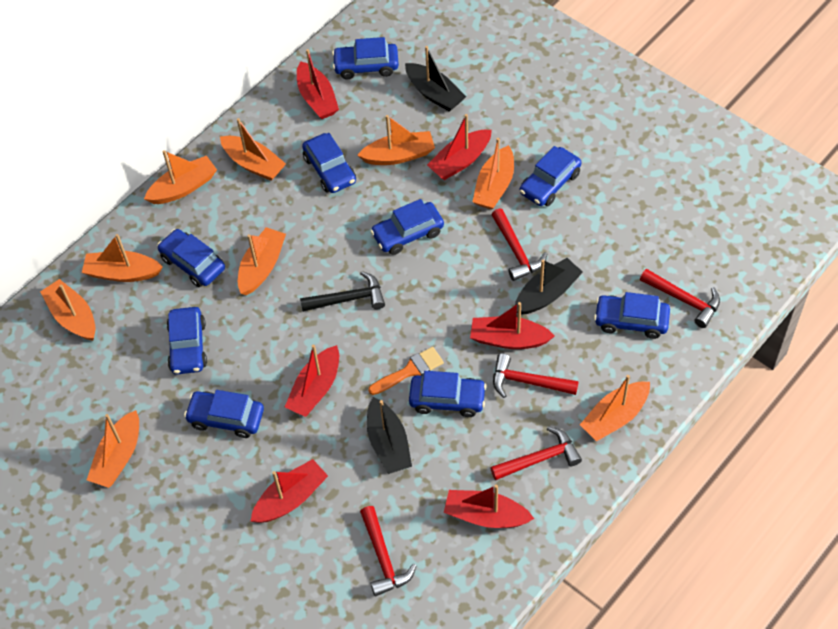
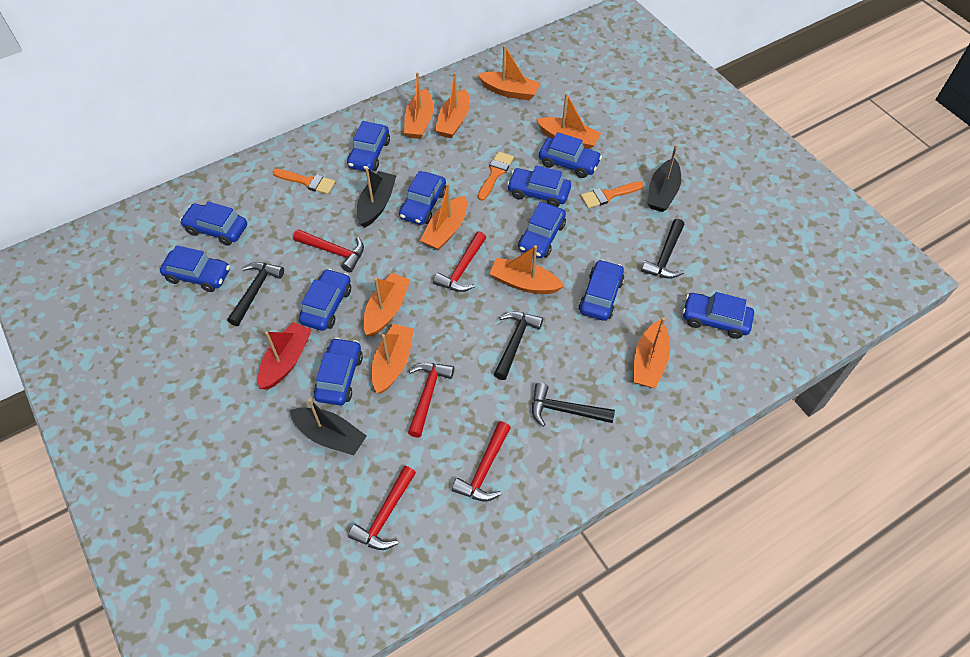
black hammer: 1 -> 4
blue car: 9 -> 11
orange brush: 1 -> 3
red boat: 6 -> 1

